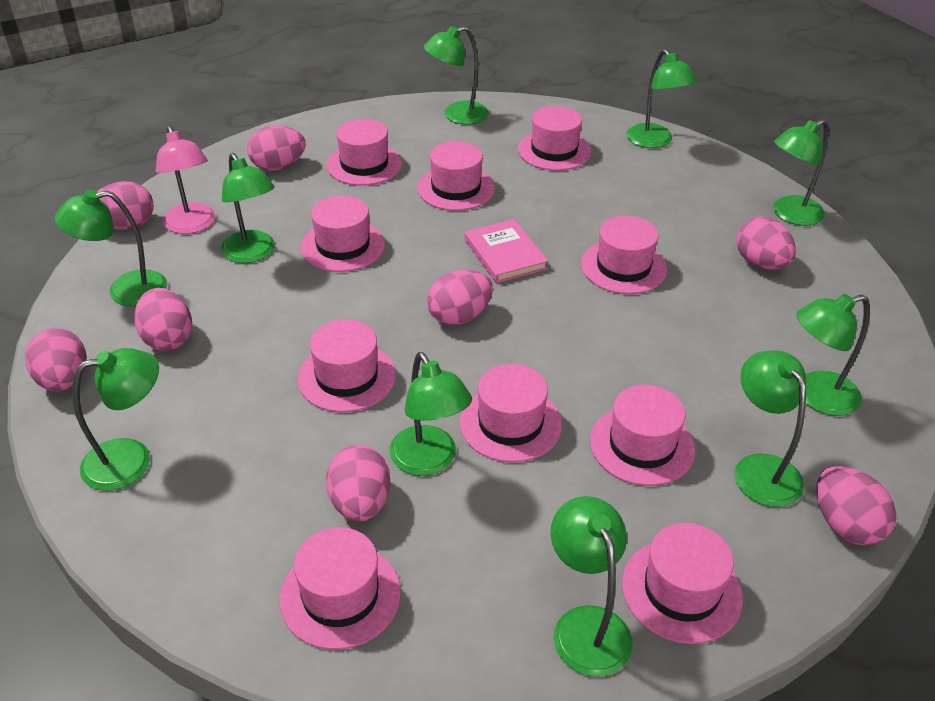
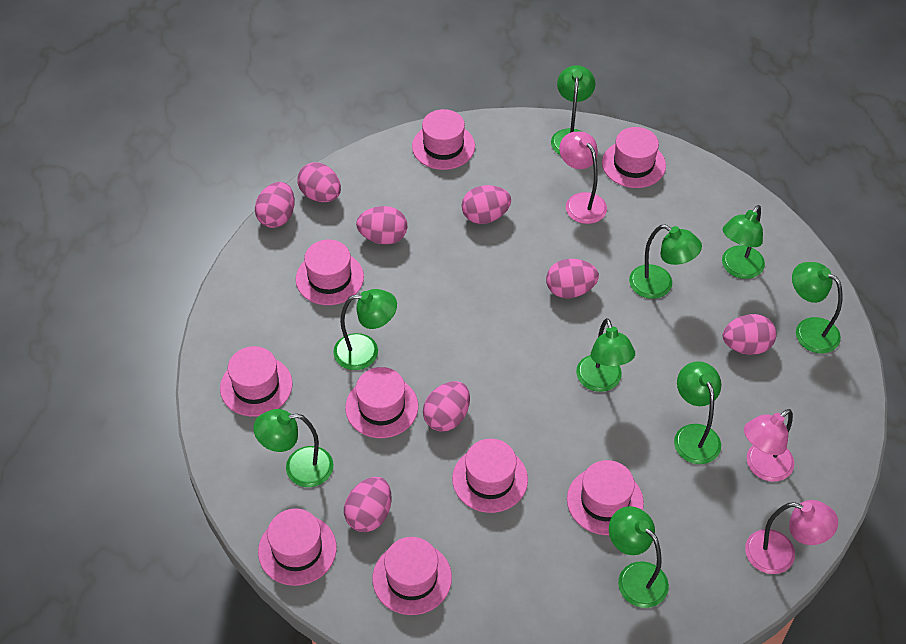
green lamp: 10 -> 9
pink book: 1 -> 0
pink hat: 10 -> 9
pink lamp: 1 -> 3

